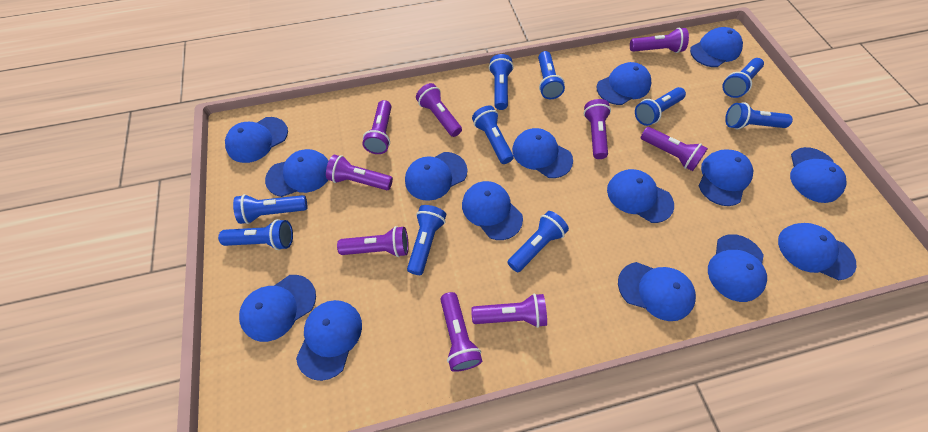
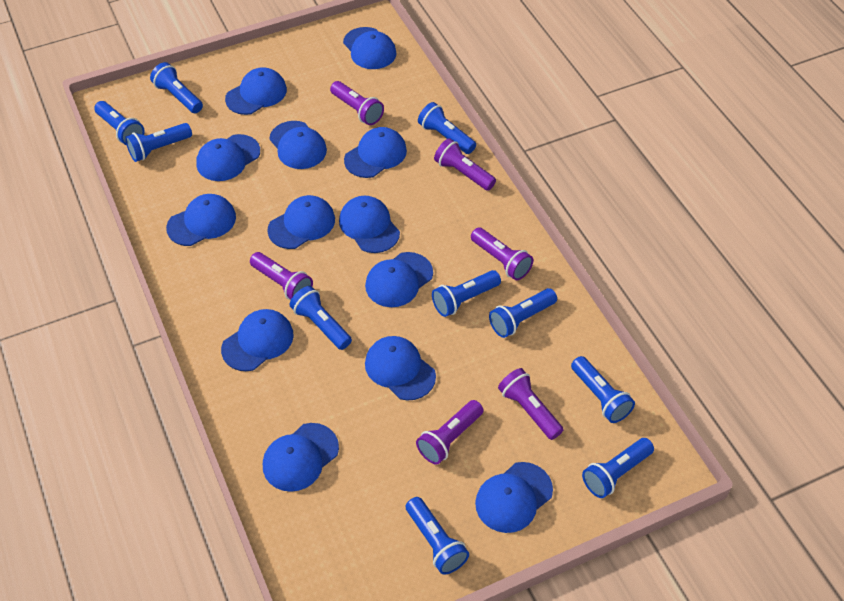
blue cap: 15 -> 13
purple flashlight: 9 -> 6

